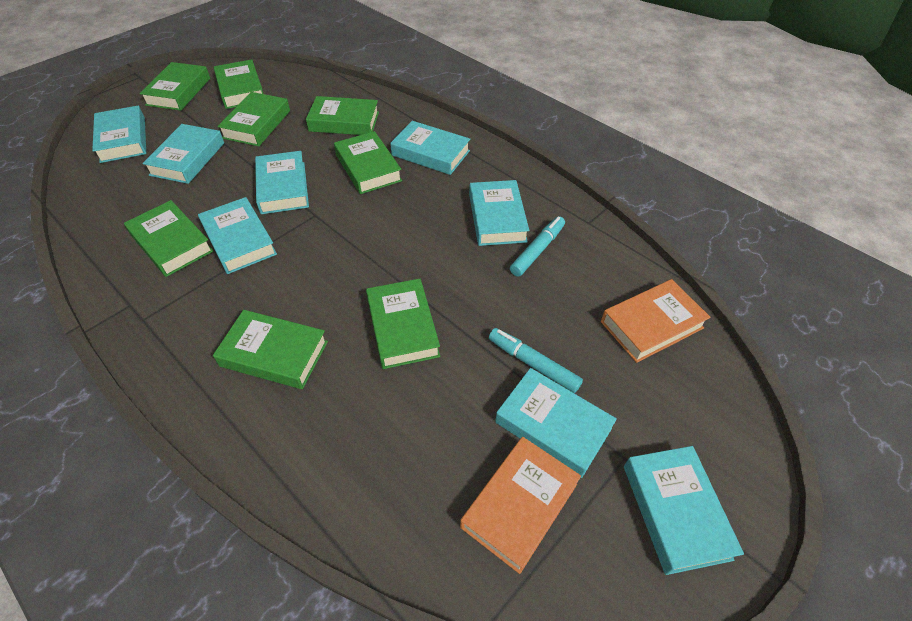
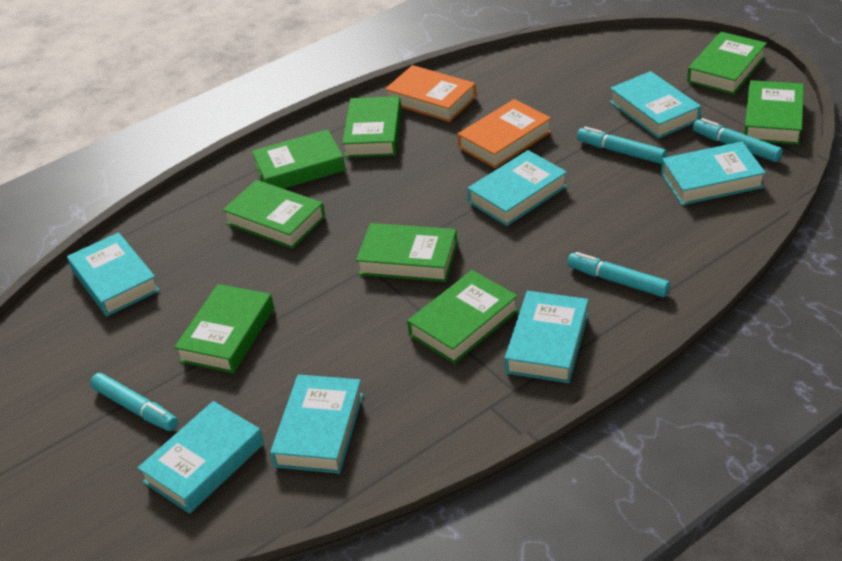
turquoise book: 8 -> 7
turquoise marker: 2 -> 4

